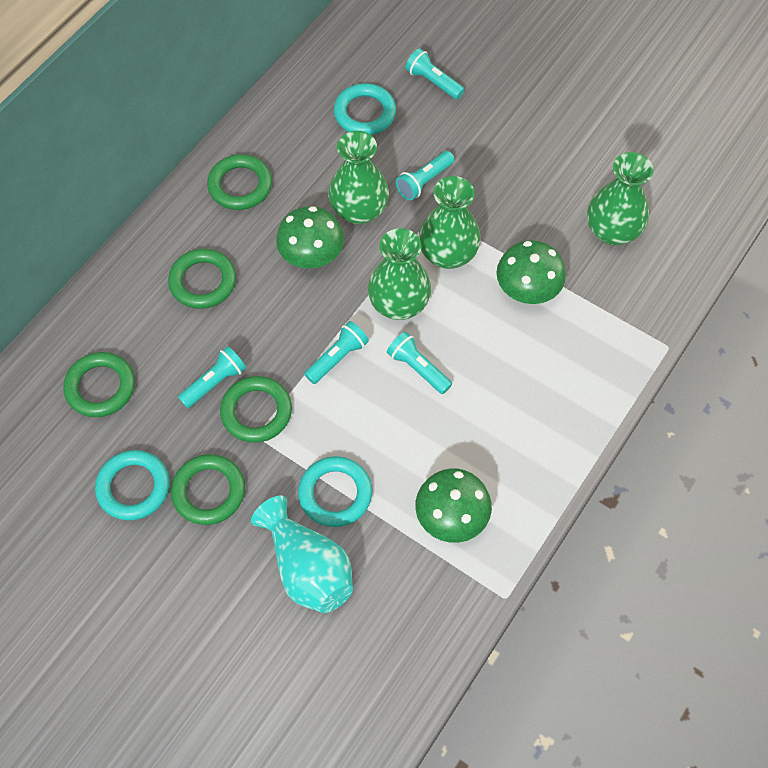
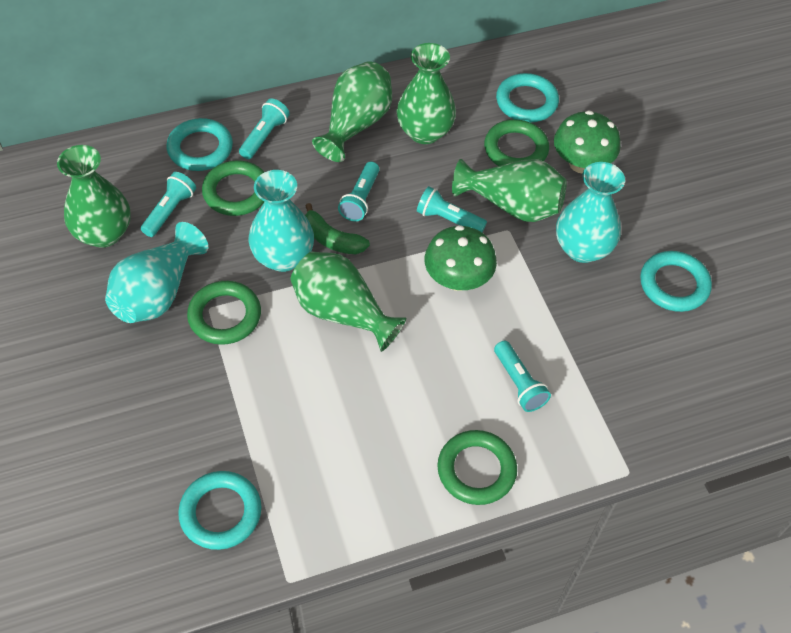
green banana: 0 -> 1
green mushroom: 3 -> 2
green ring: 5 -> 4
green vase: 4 -> 5
turquoise ring: 3 -> 4
turquoise vase: 1 -> 3

